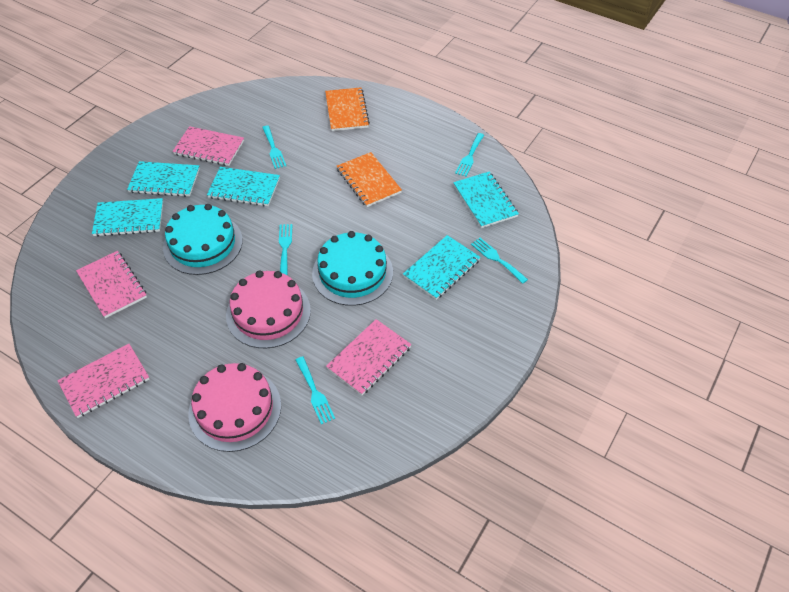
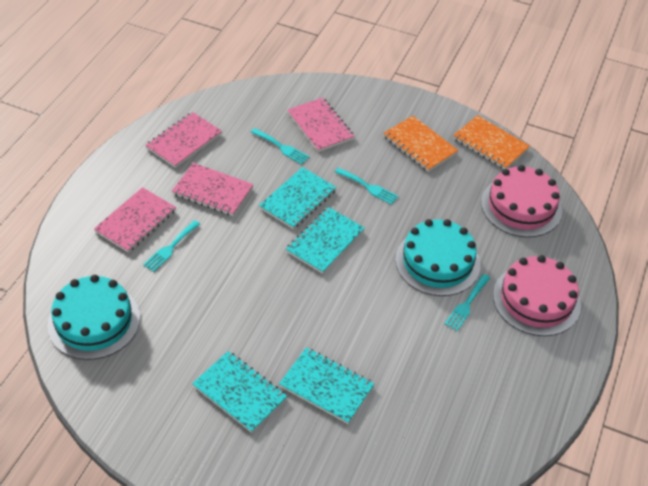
turquoise fork: 5 -> 4
turquoise notebook: 5 -> 4

